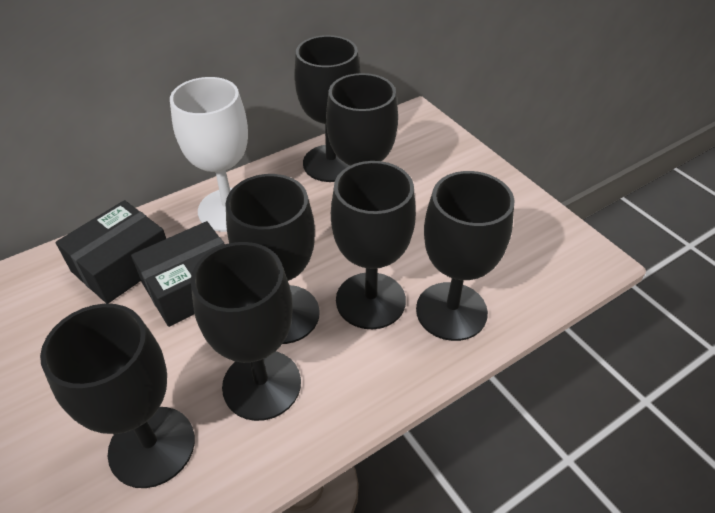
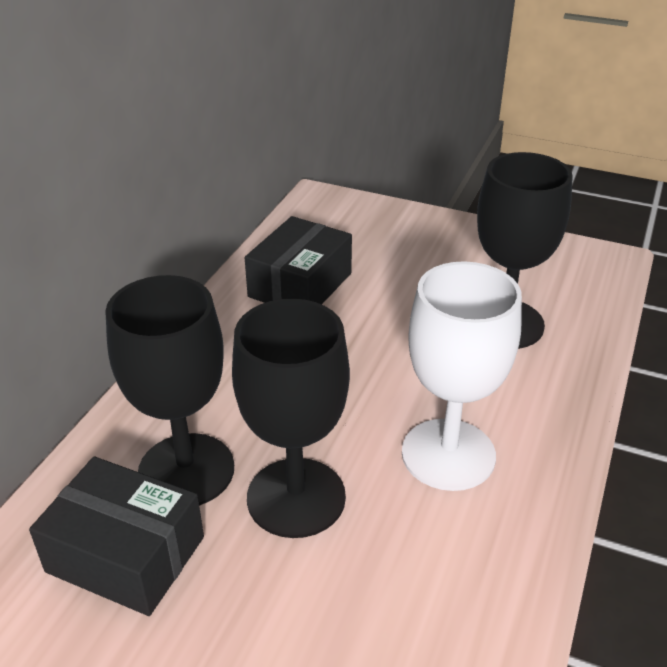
black goblet: 7 -> 3

